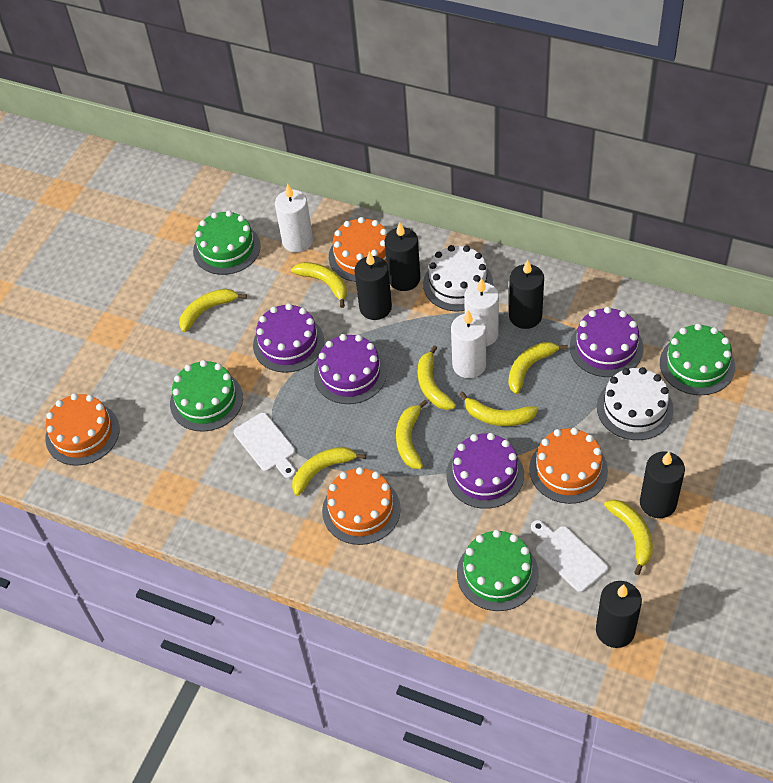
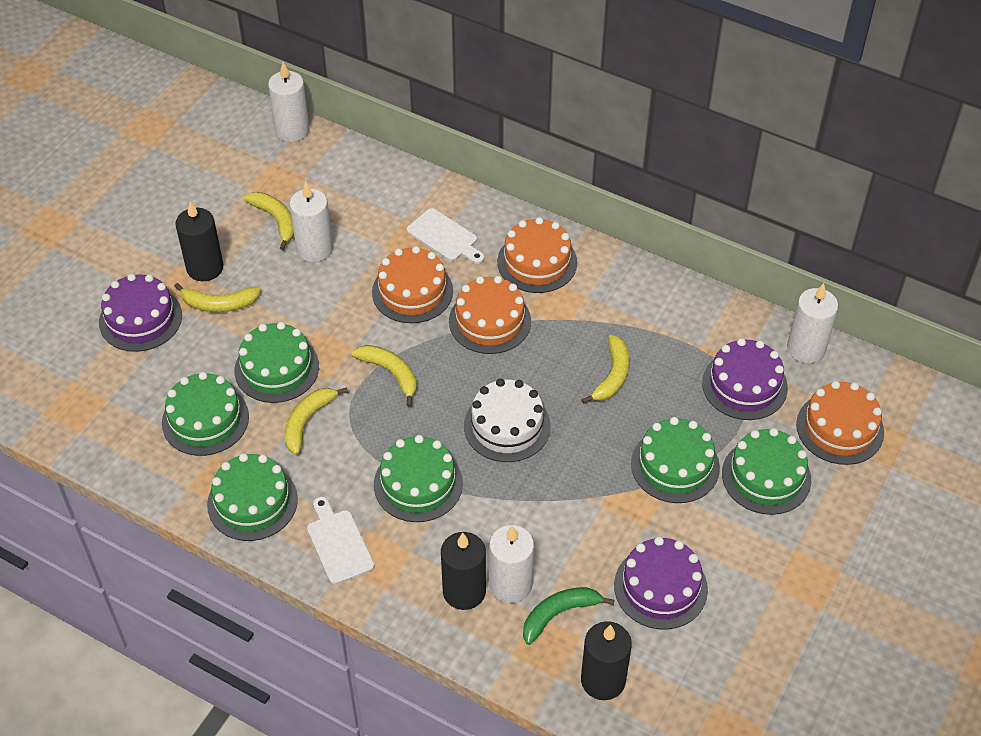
black candle: 5 -> 3
green banana: 0 -> 1
green cake: 4 -> 6
purple cake: 4 -> 3
white cake: 2 -> 1
white candle: 3 -> 4
yellow banana: 8 -> 5

